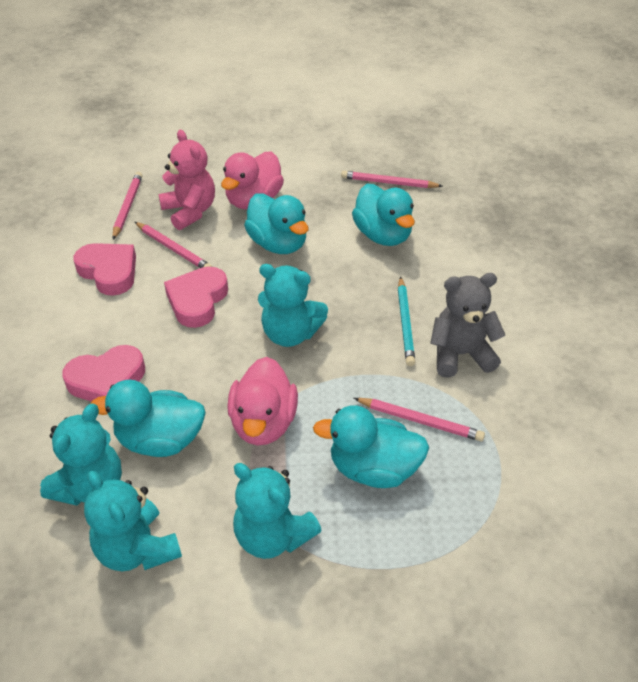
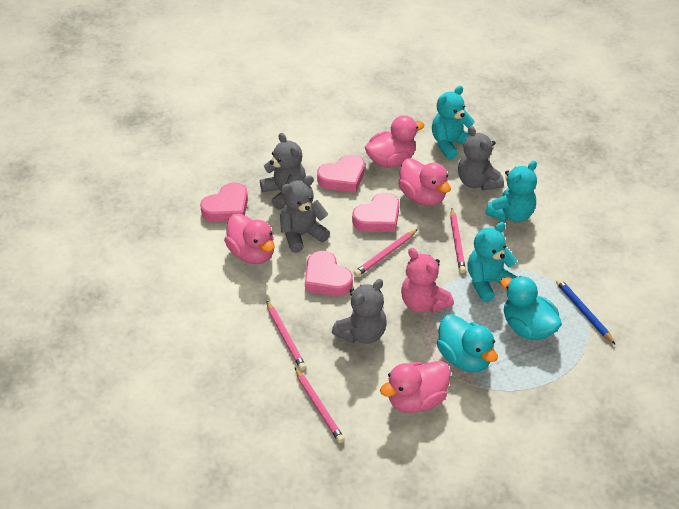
blue pencil: 0 -> 1
grey teddy bear: 1 -> 4
pink duck: 2 -> 4
pink heart: 3 -> 4
turquoise duck: 4 -> 2
turquoise pencil: 1 -> 0
turquoise teddy bear: 4 -> 3

